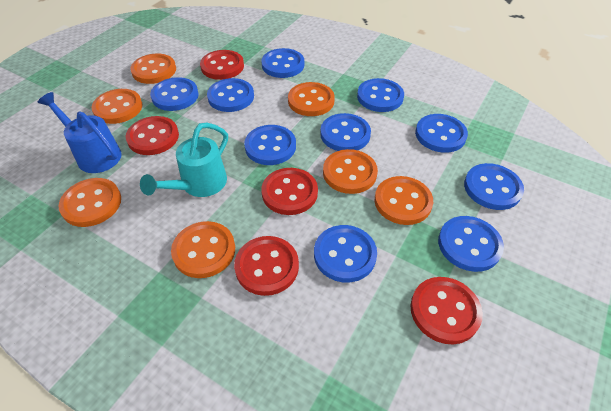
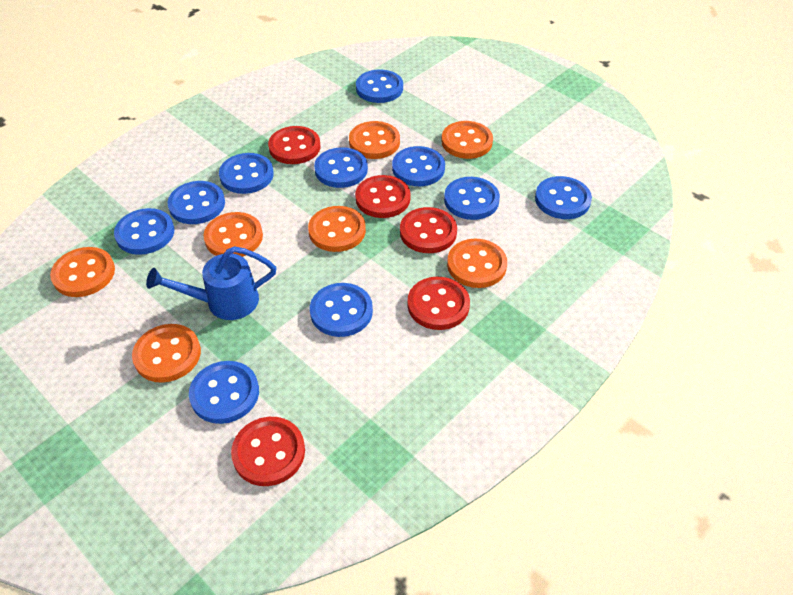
turquoise watering can: 1 -> 0

